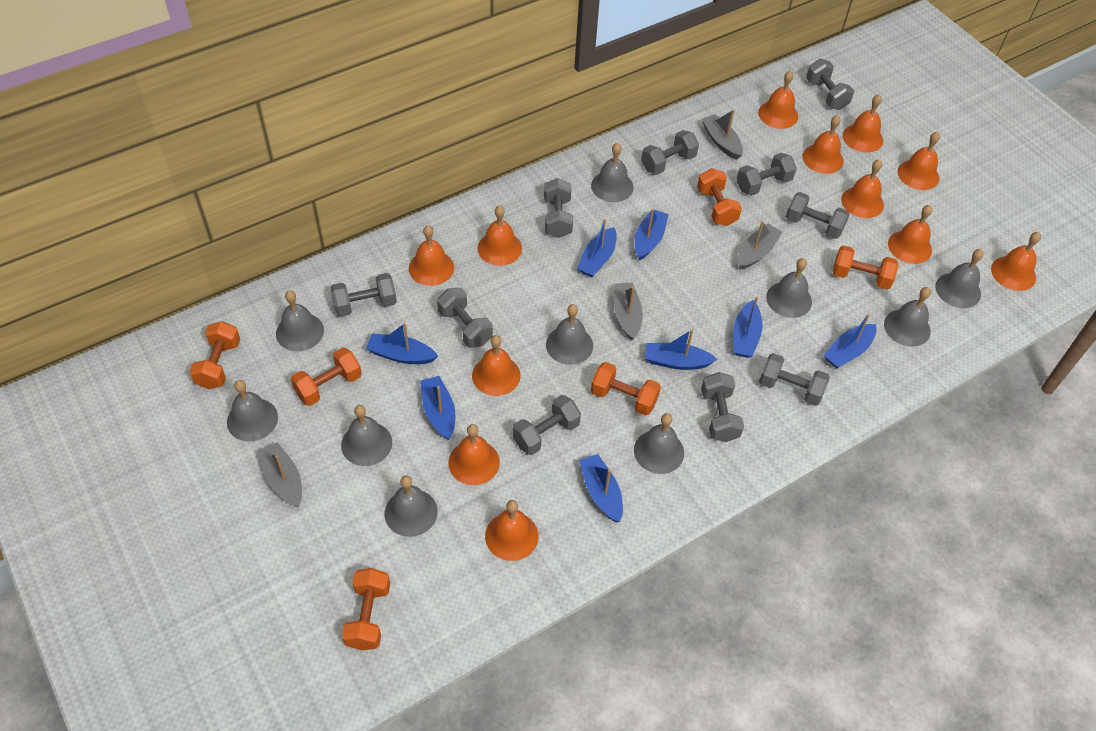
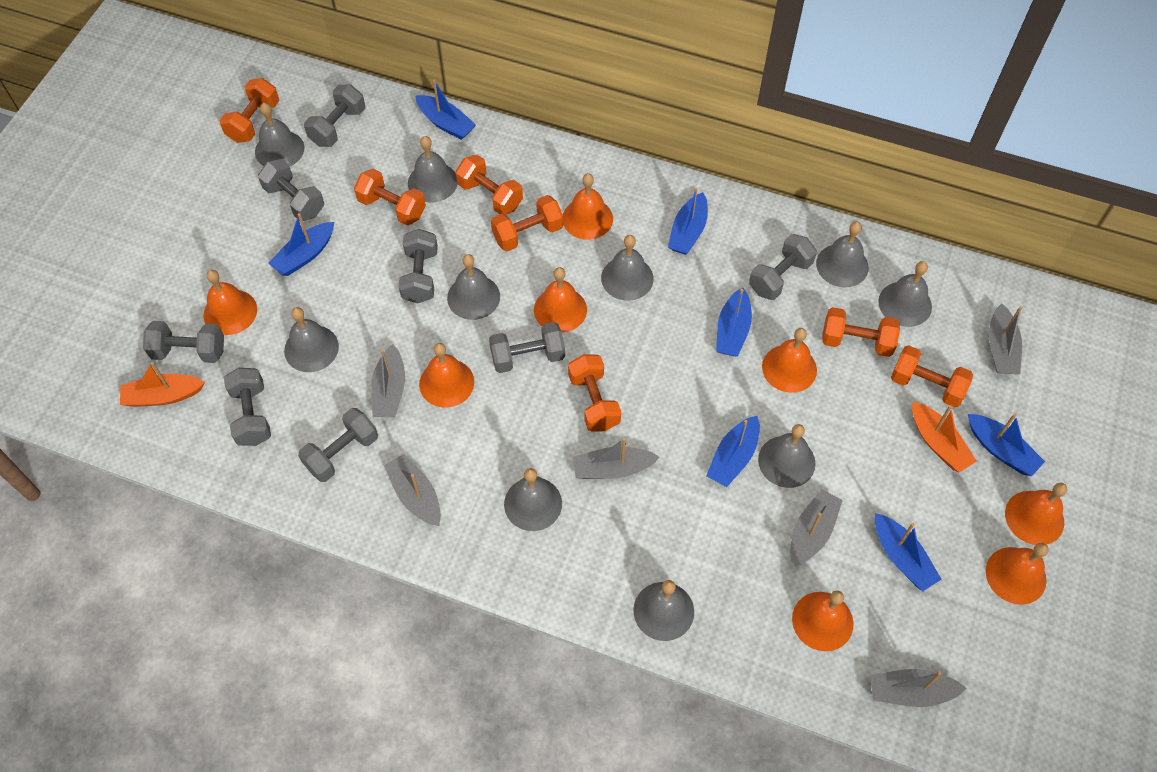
blue boat: 8 -> 7
grey boat: 4 -> 6
grey dumbbell: 10 -> 8
orange bell: 12 -> 8
orange boat: 0 -> 2
orange dumbbell: 6 -> 7

